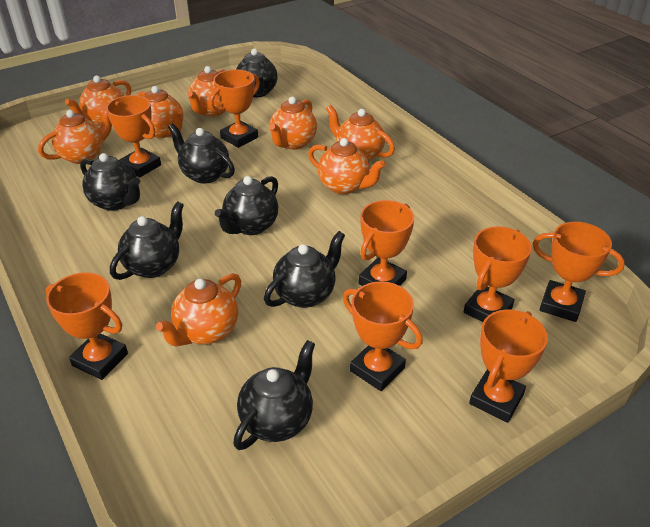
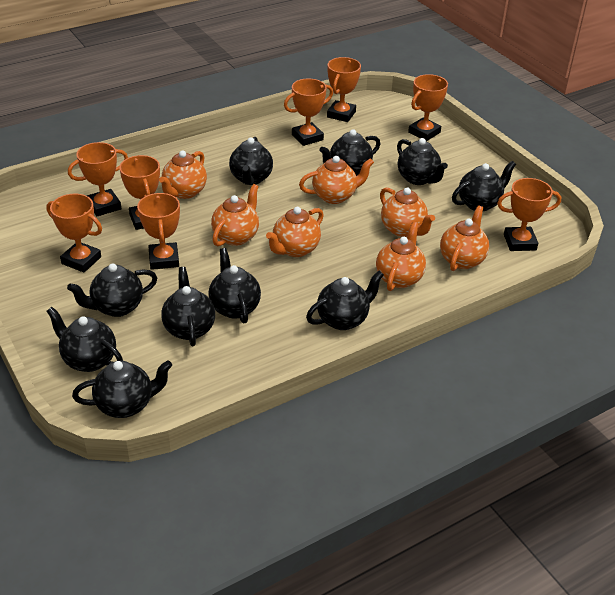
black teapot: 7 -> 10
orange teapot: 8 -> 7

